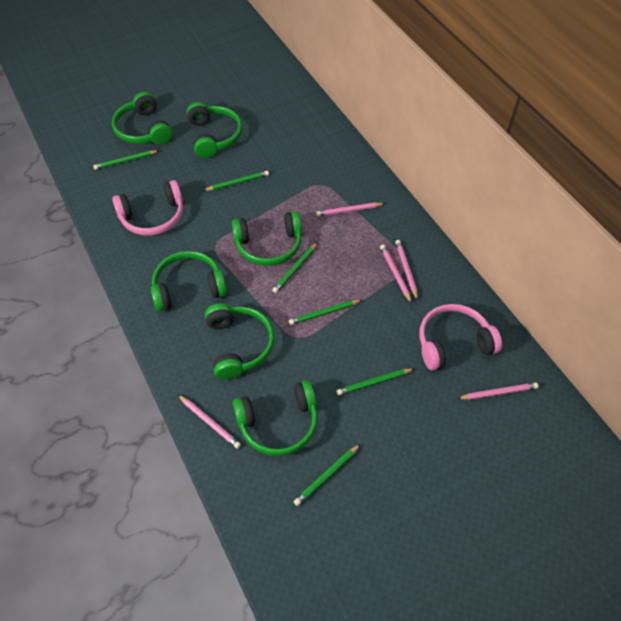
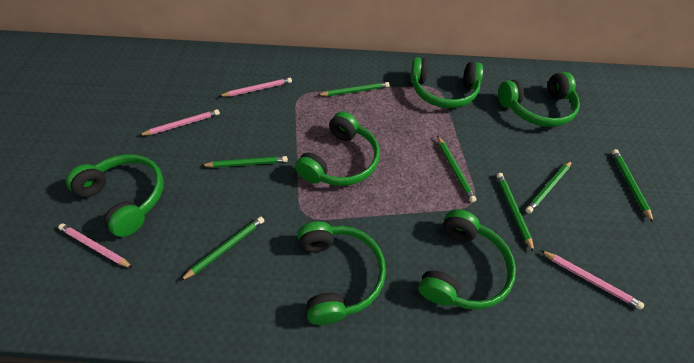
green pencil: 6 -> 7
pink headphones: 2 -> 0
pink pencil: 5 -> 4

